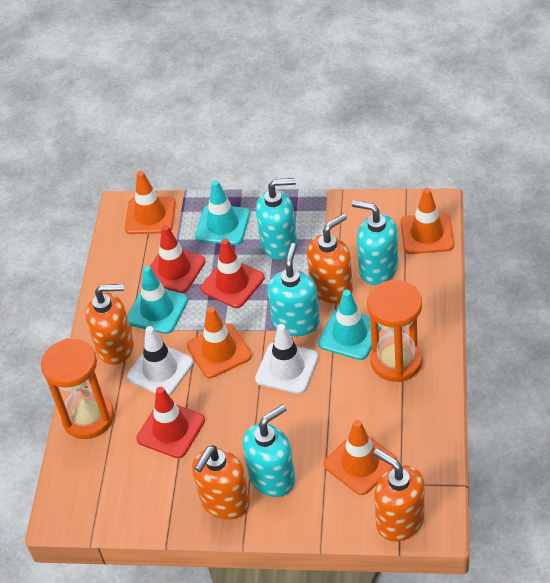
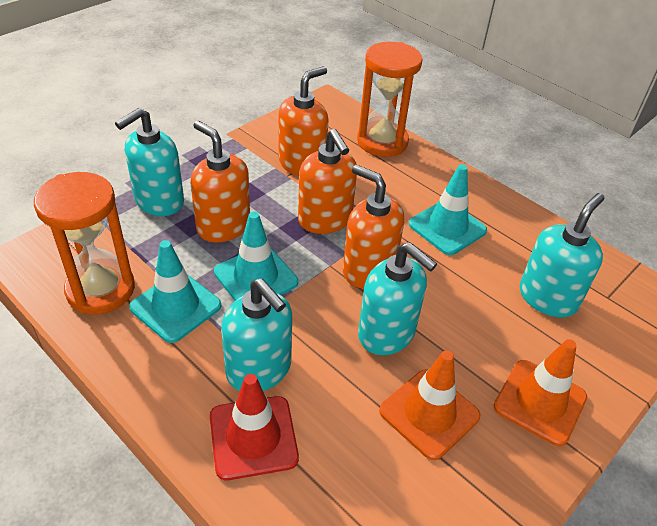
orange traffic cone: 4 -> 2
red traffic cone: 3 -> 1
white traffic cone: 2 -> 0

